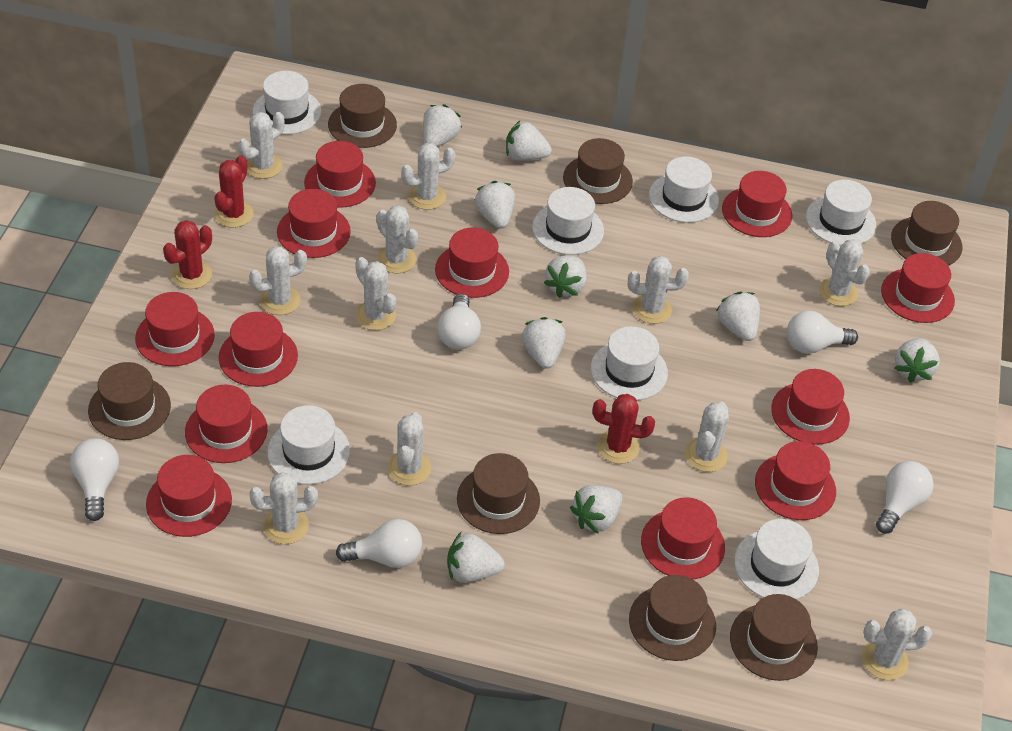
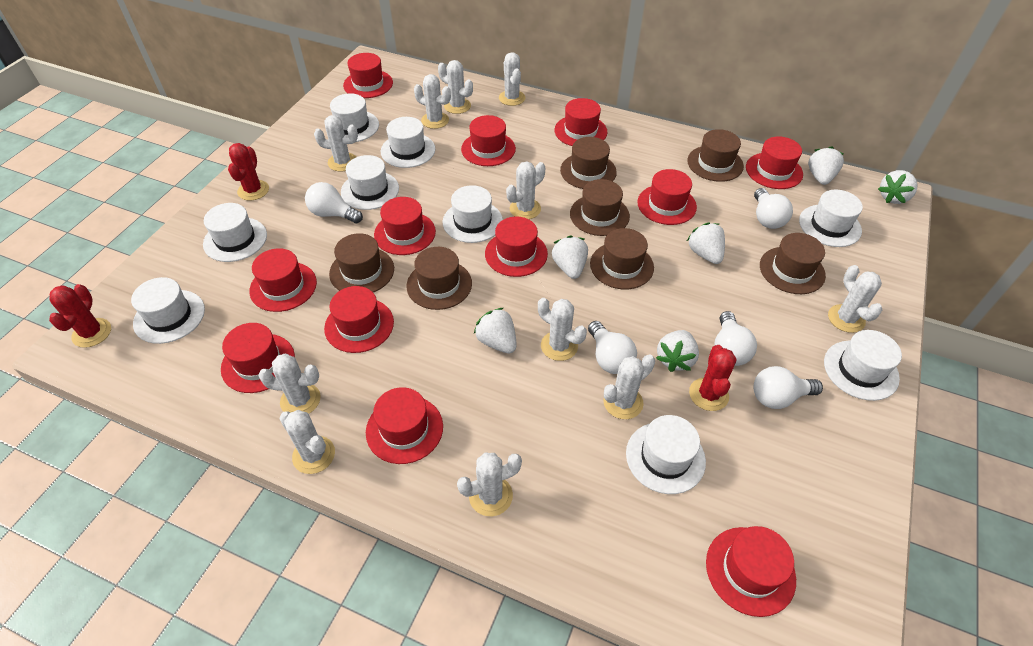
white hat: 7 -> 9
white strawberry: 9 -> 6

